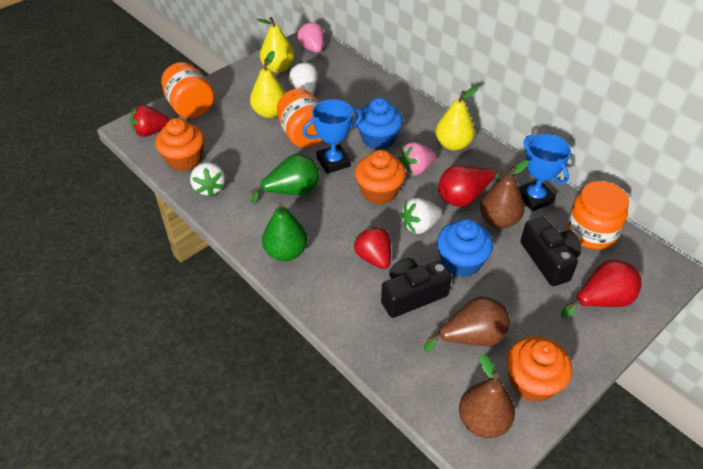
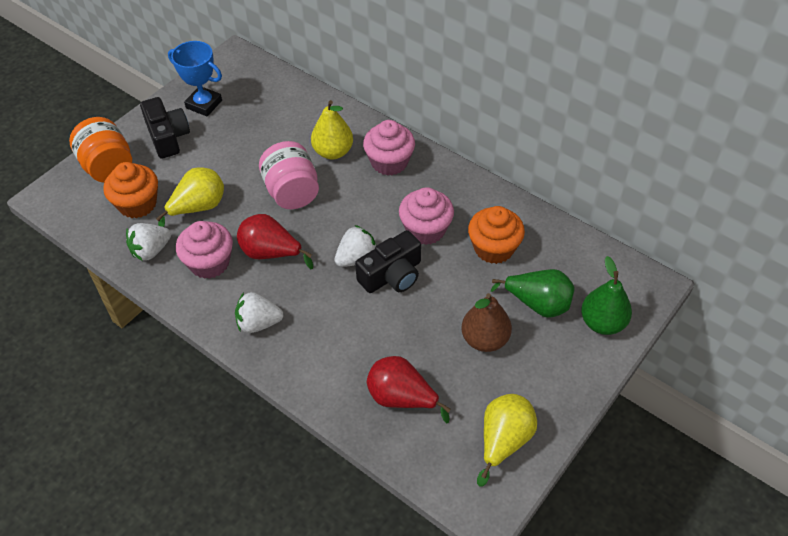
blue cupcake: 2 -> 0
blue trophy: 2 -> 1
brown pear: 3 -> 1
orange cupcake: 3 -> 2
orange jar: 3 -> 1
pink cupcake: 0 -> 3
pink jar: 0 -> 1
pink strawberry: 2 -> 0
red strawberry: 2 -> 0

